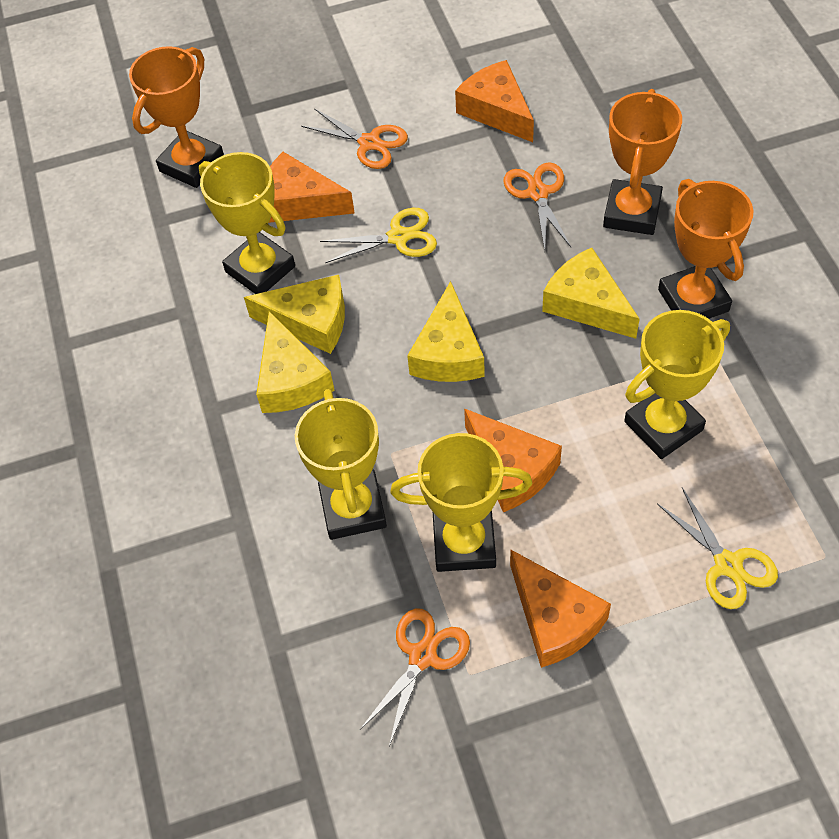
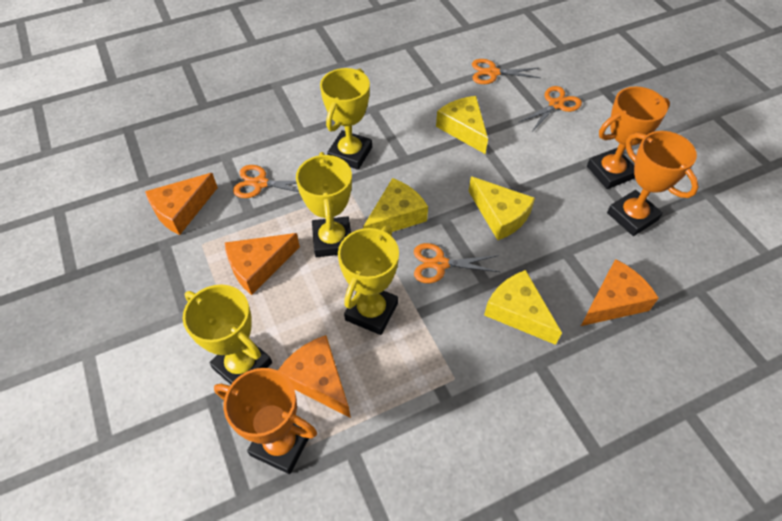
orange scissors: 3 -> 4
yellow scissors: 2 -> 0

